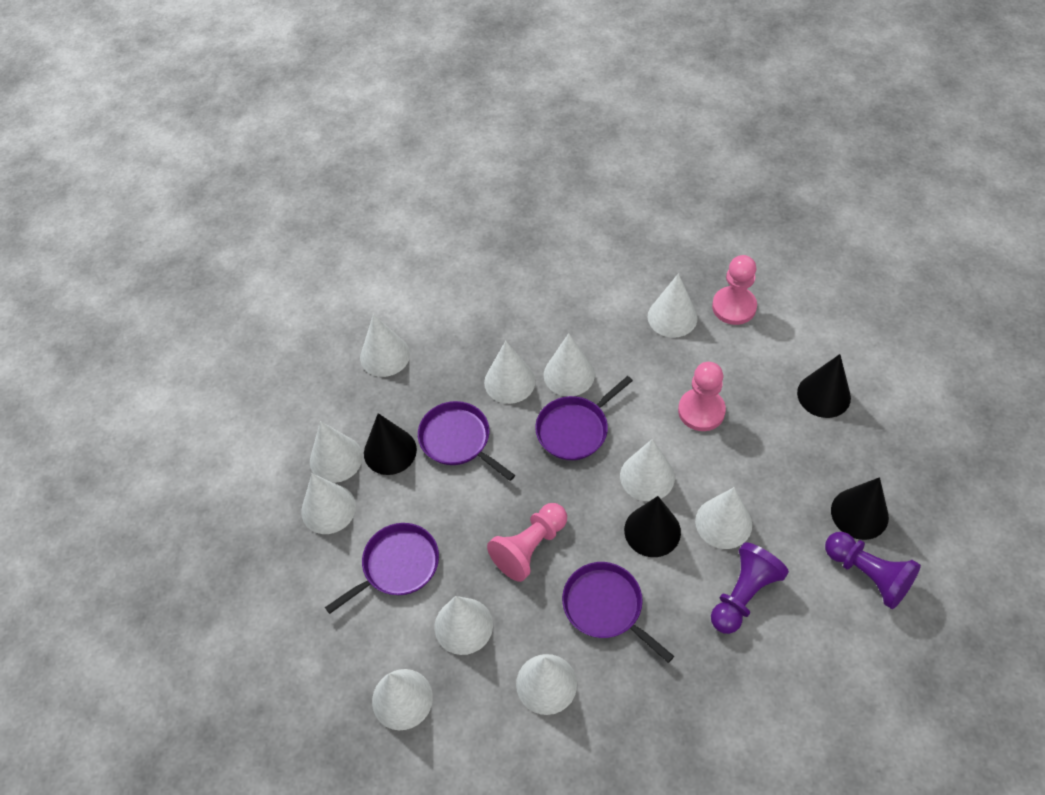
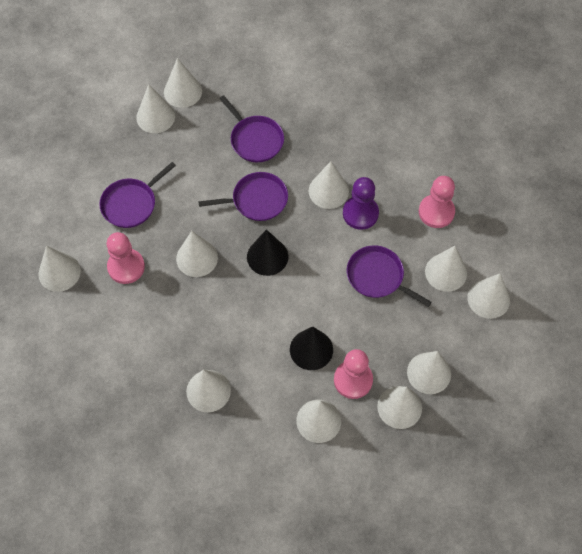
black cone: 4 -> 2
purple pawn: 2 -> 1

